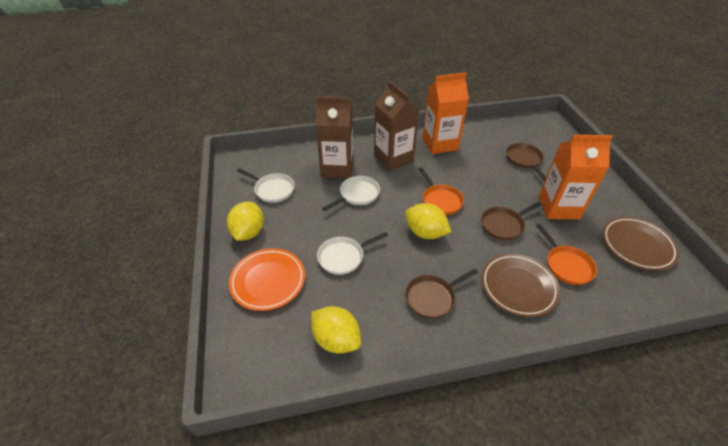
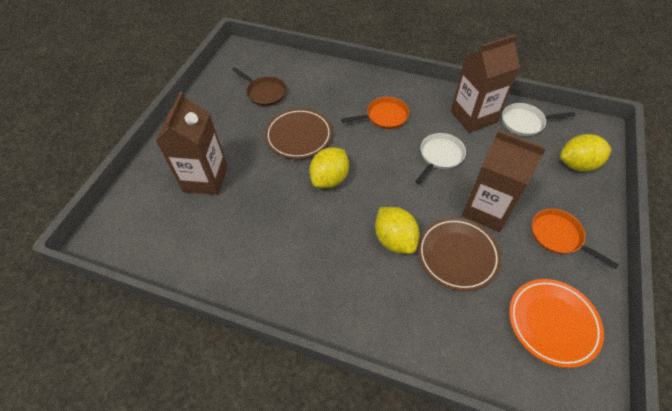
brown carton: 2 -> 3
brown pan: 3 -> 1
orange carton: 2 -> 0
white pan: 3 -> 2

